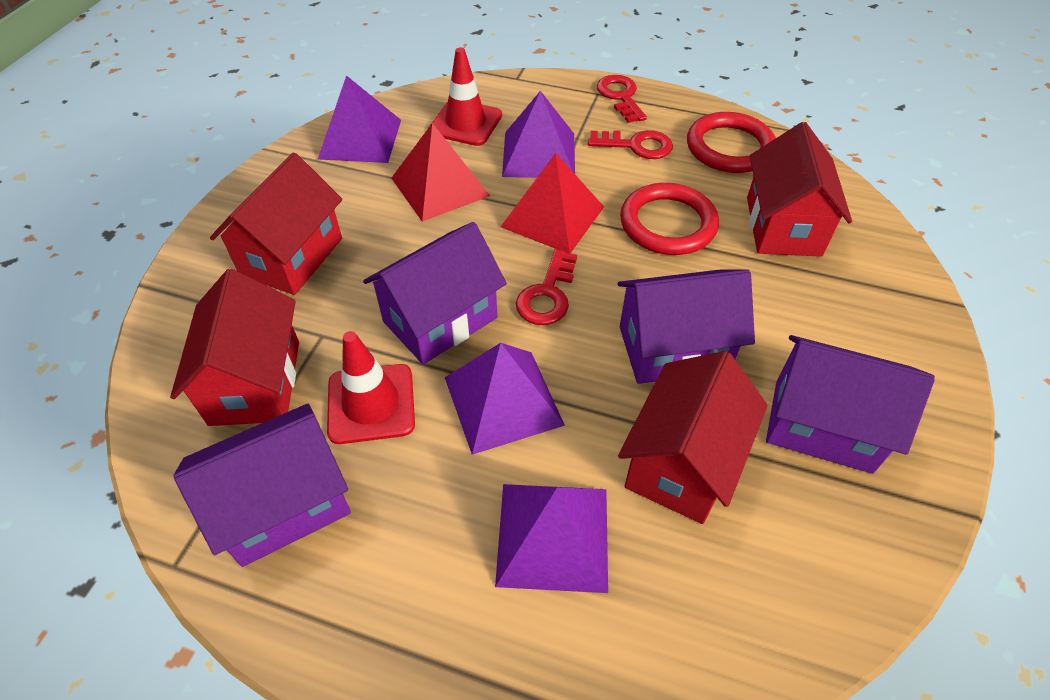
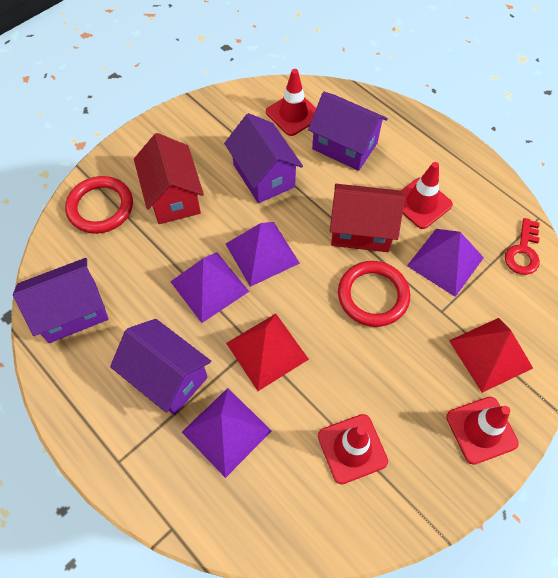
red house: 4 -> 2
red key: 3 -> 1
red traffic cone: 2 -> 4

